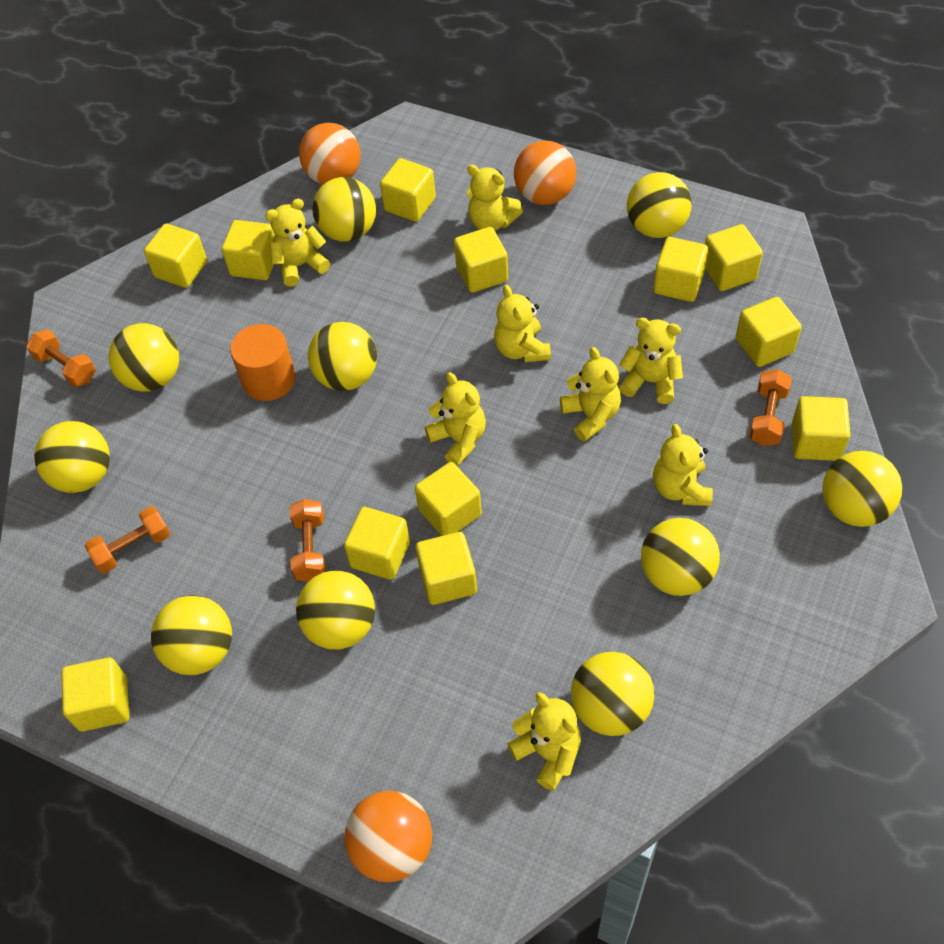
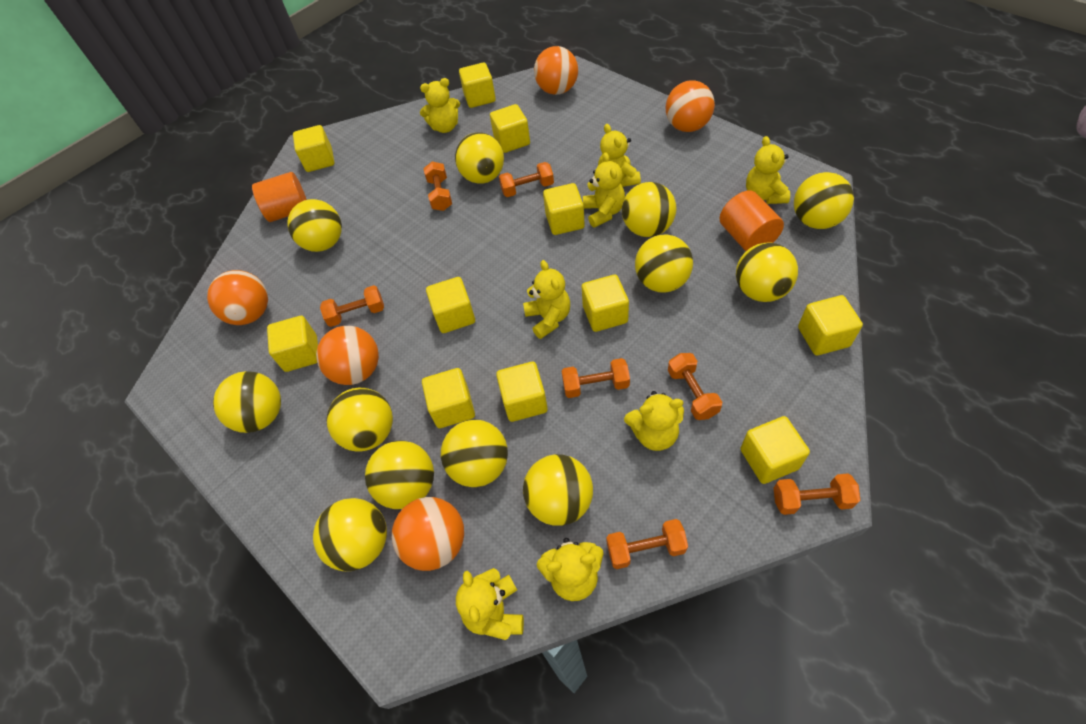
orange ball: 3 -> 5
orange cylinder: 1 -> 2
orange dumbbell: 4 -> 7
yellow ball: 10 -> 12
yellow cube: 12 -> 11

